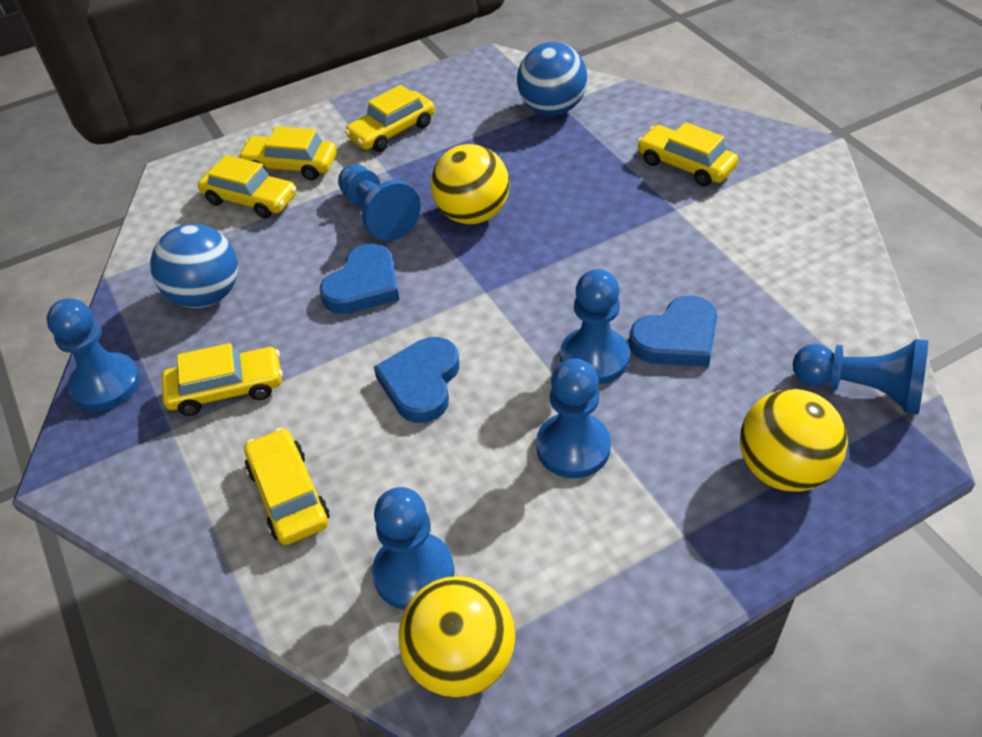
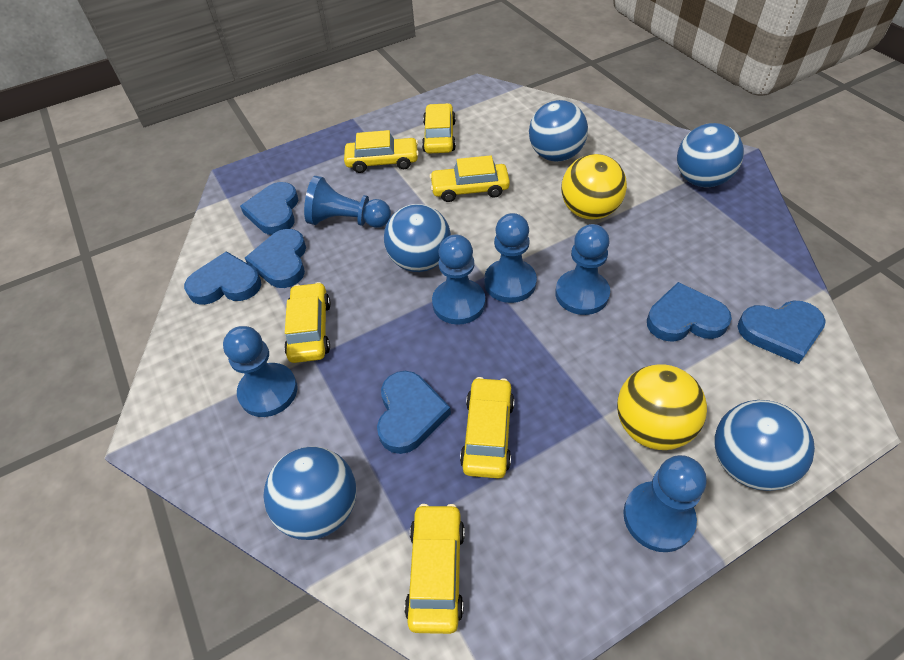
blue ball: 2 -> 5
blue heart: 3 -> 6
yellow ball: 3 -> 2

